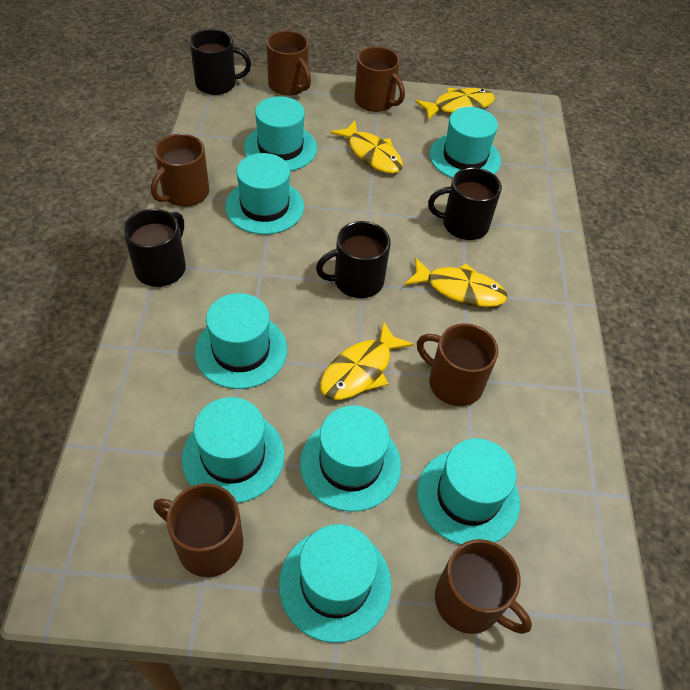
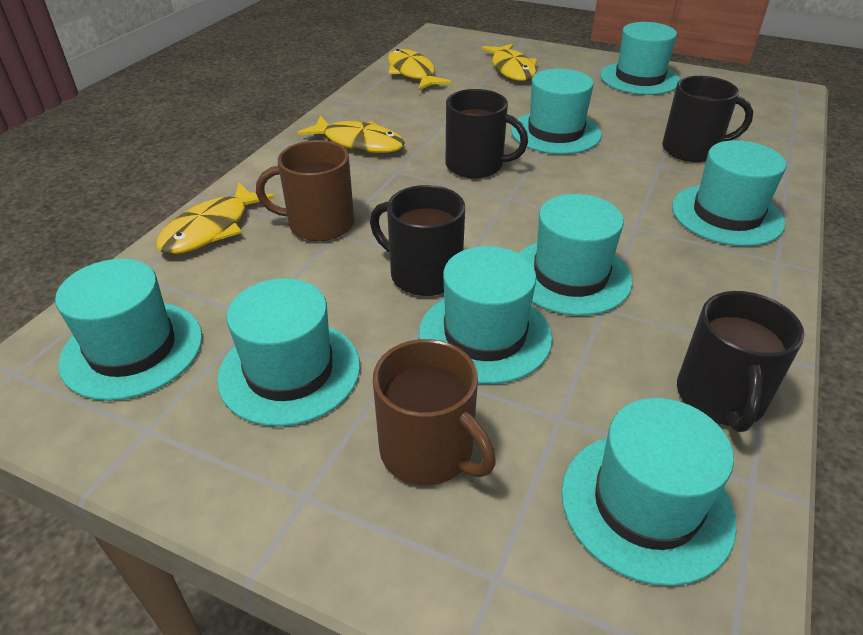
brown mug: 6 -> 2

